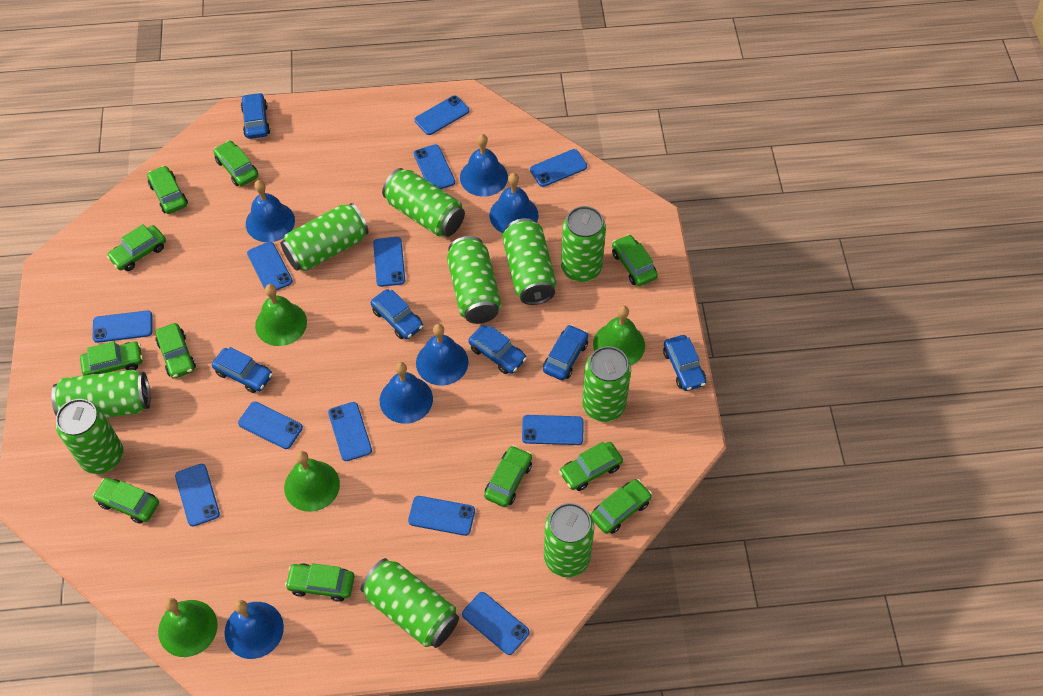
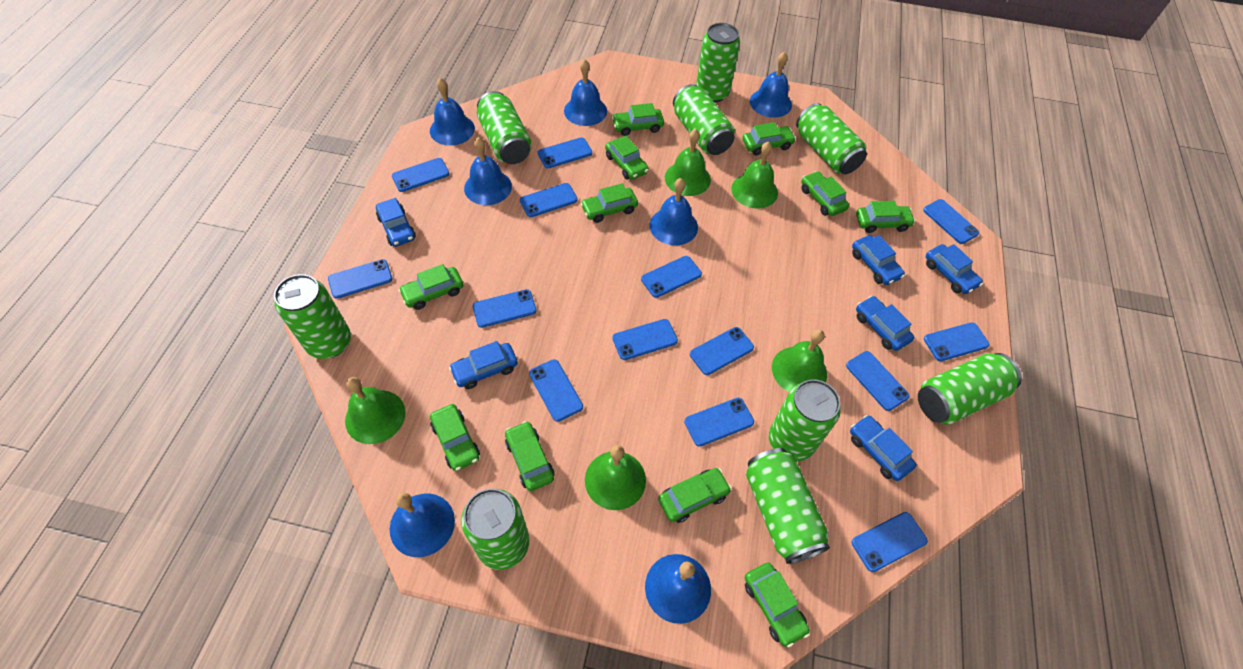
blue bell: 6 -> 7
blue phone: 12 -> 14
green bell: 4 -> 5
green can: 10 -> 9

